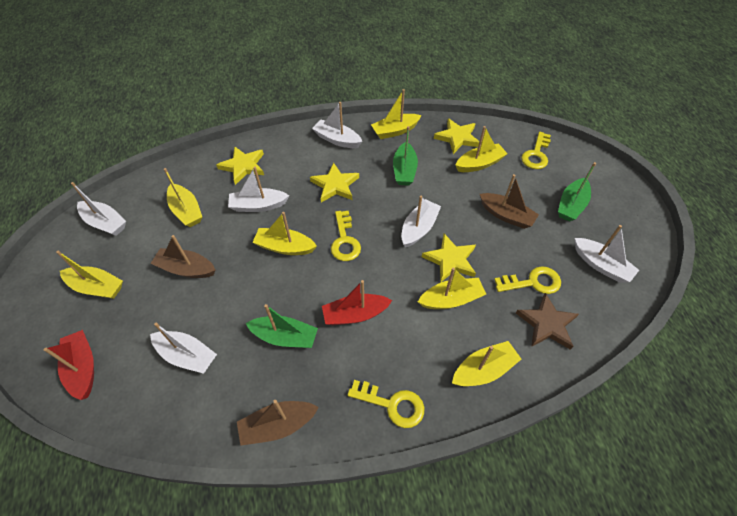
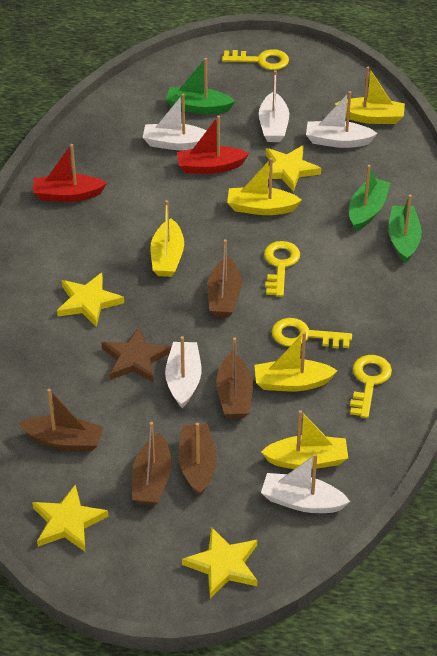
brown boat: 3 -> 5
white boat: 6 -> 5
yellow boat: 7 -> 5

